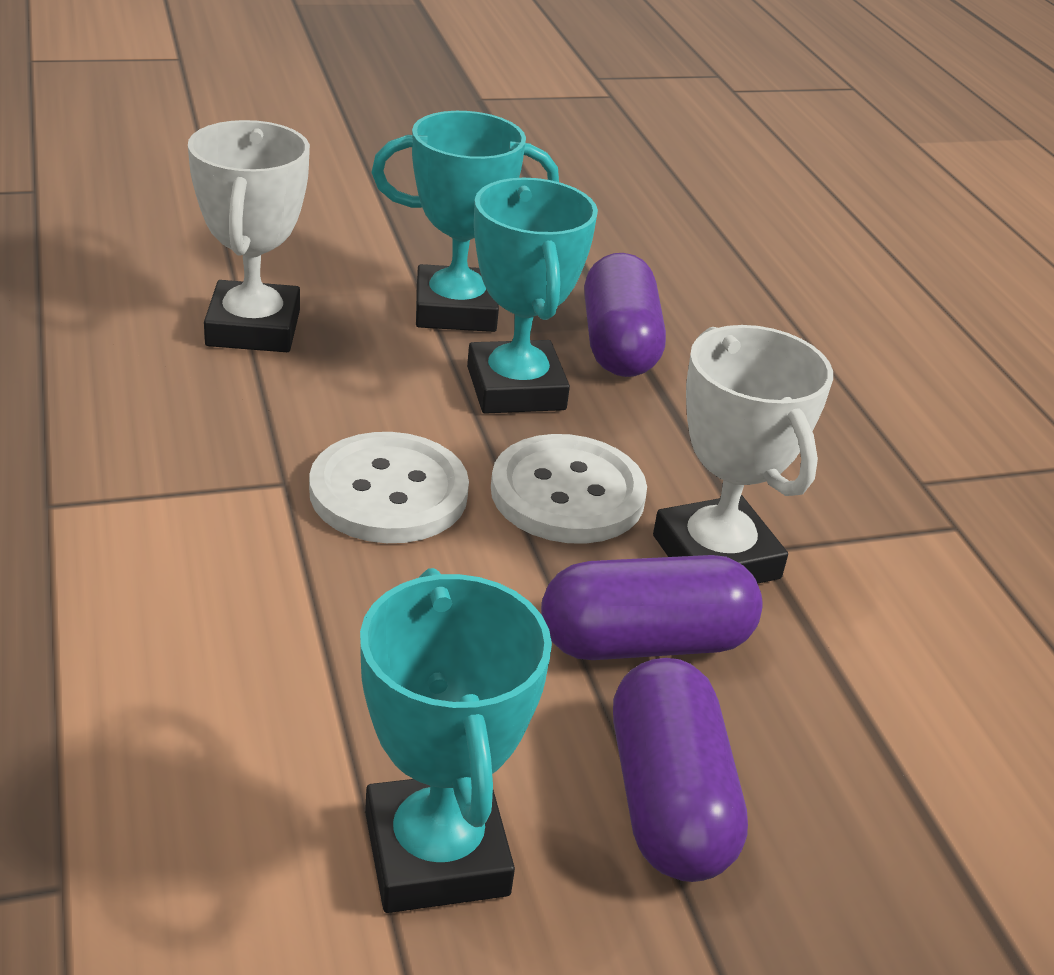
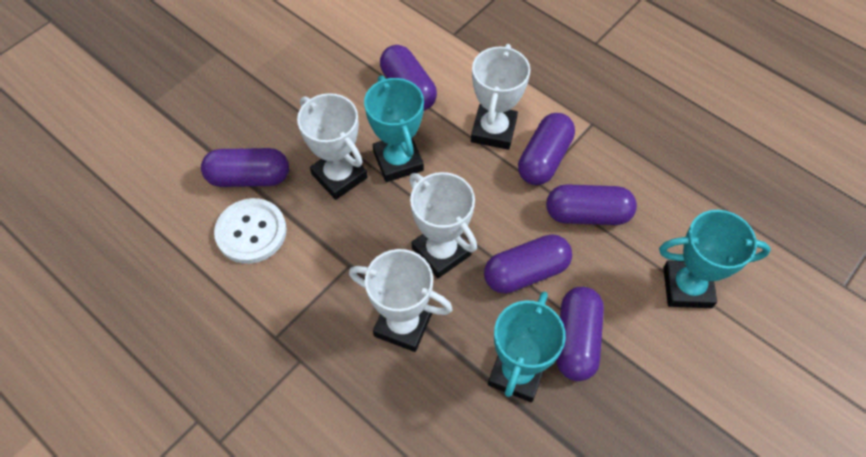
purple capsule: 3 -> 6
white button: 2 -> 1
white trophy: 2 -> 4

